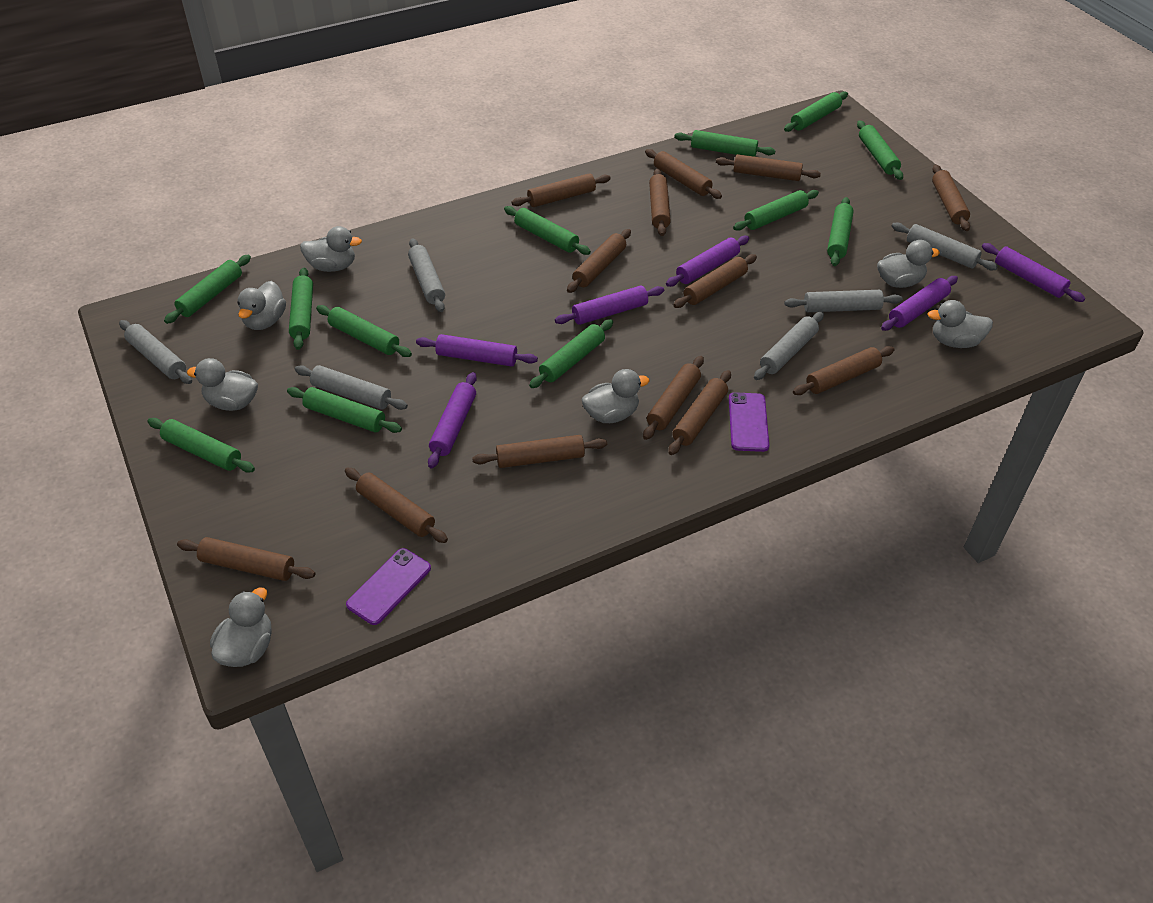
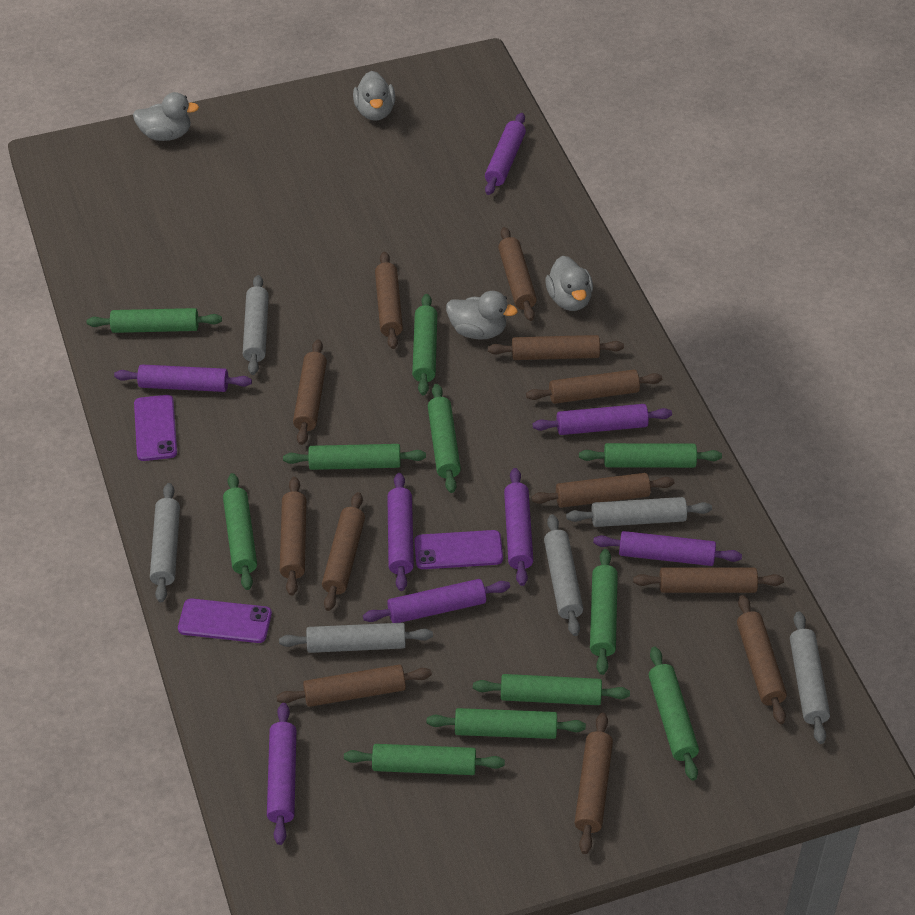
brown rolling pin: 13 -> 12
green rolling pin: 12 -> 11
grey duck: 7 -> 4
purple phone: 2 -> 3
purple rolling pin: 6 -> 8

